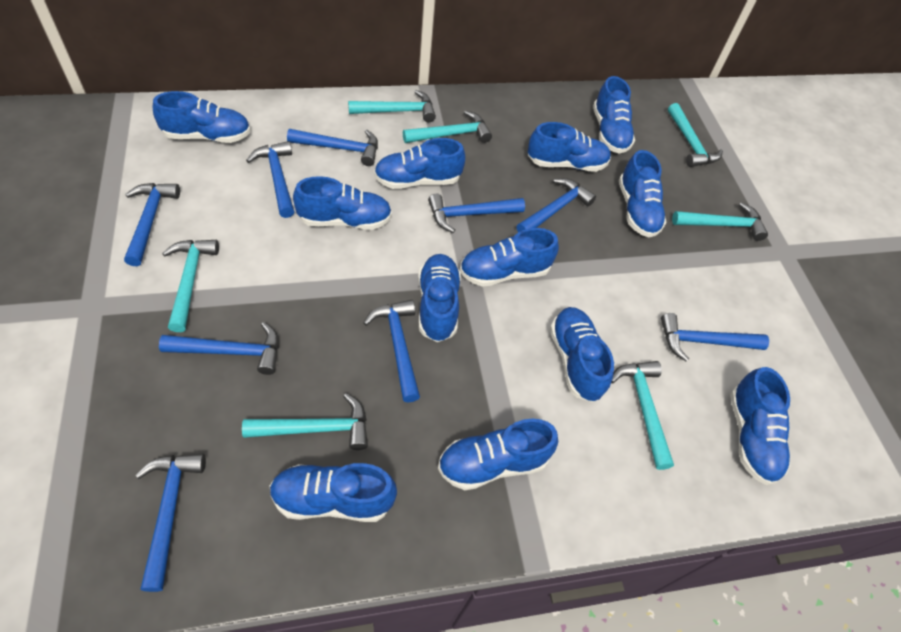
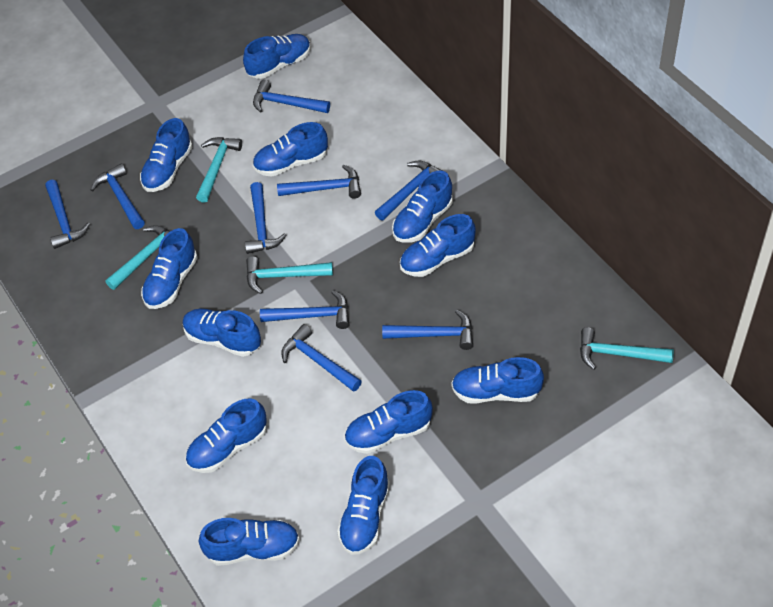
turquoise hammer: 7 -> 4

